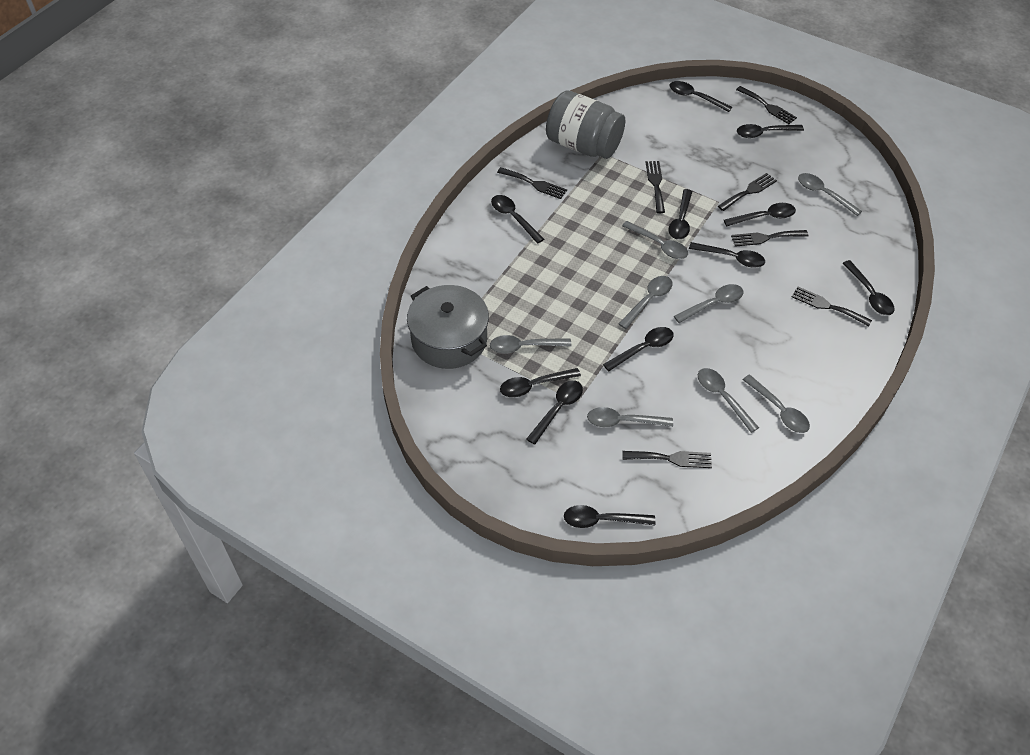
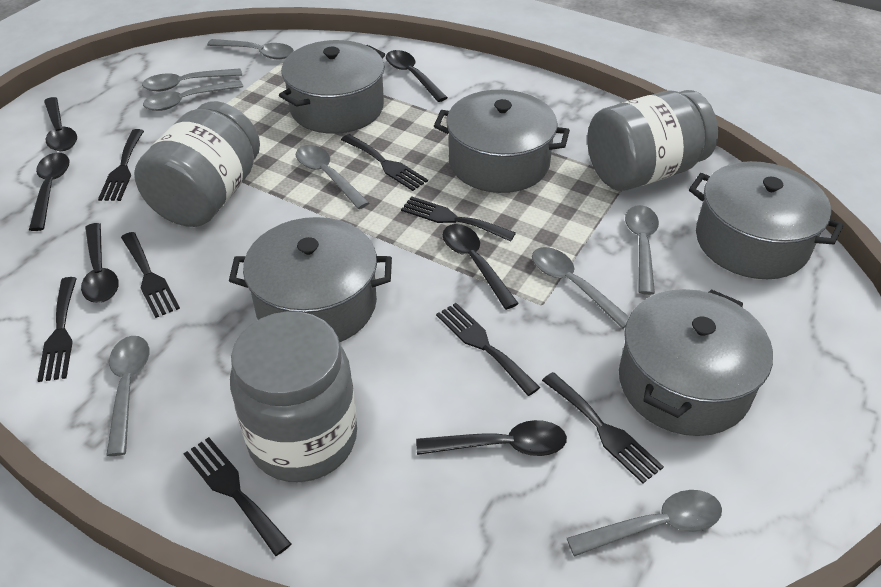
black fork: 7 -> 8
black spoon: 11 -> 6
grey jar: 1 -> 3
grey pot: 1 -> 5

